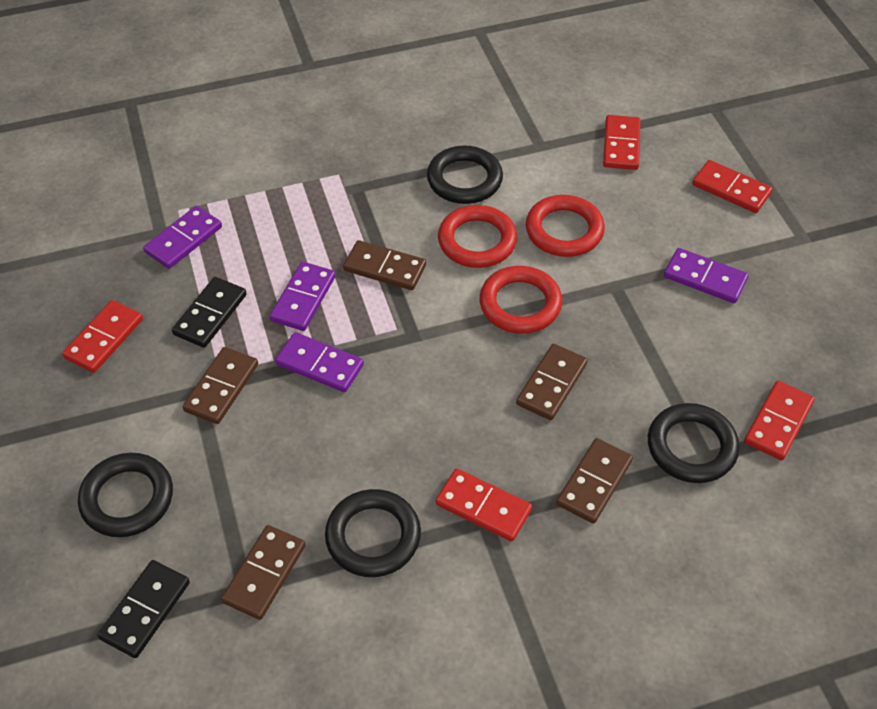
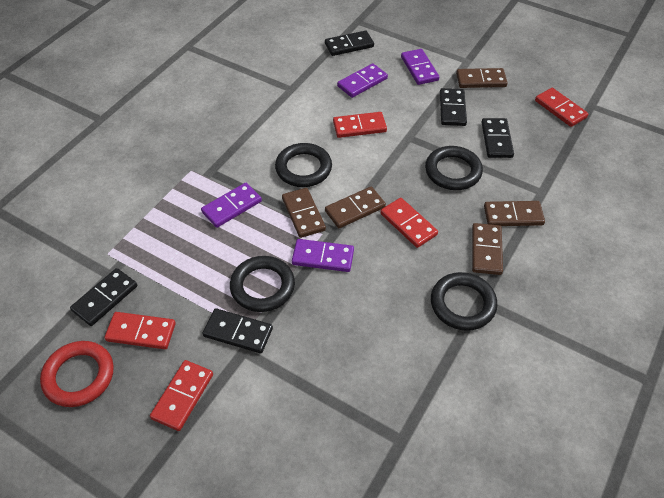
black domino: 2 -> 5
red ring: 3 -> 1

